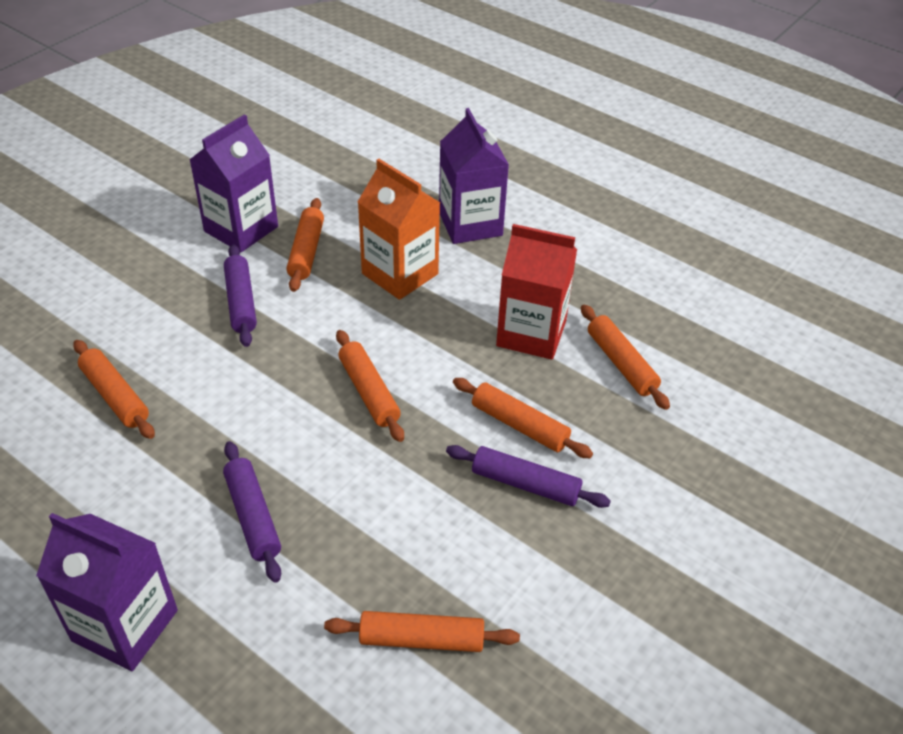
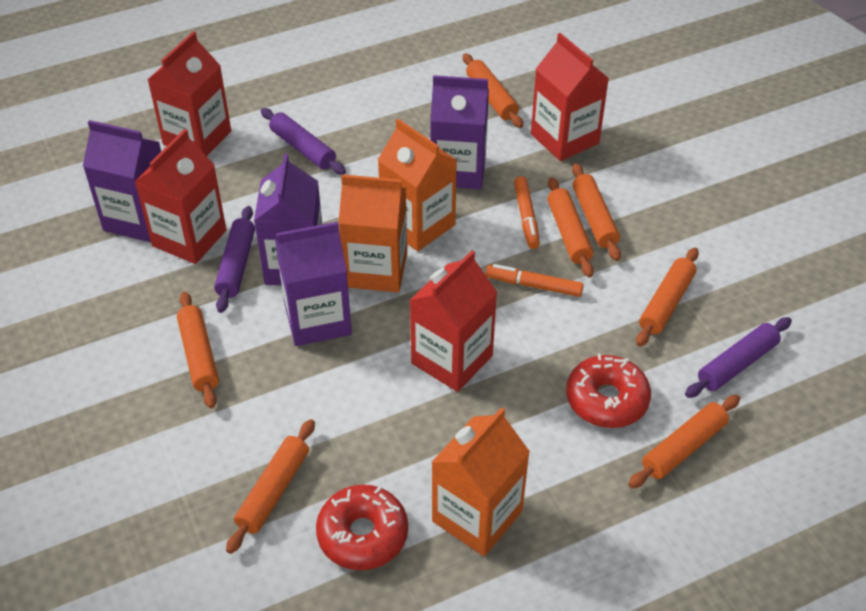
orange carton: 1 -> 3
orange marker: 0 -> 2
orange rolling pin: 6 -> 7
purple carton: 3 -> 4
red carton: 1 -> 4
red donut: 0 -> 2

